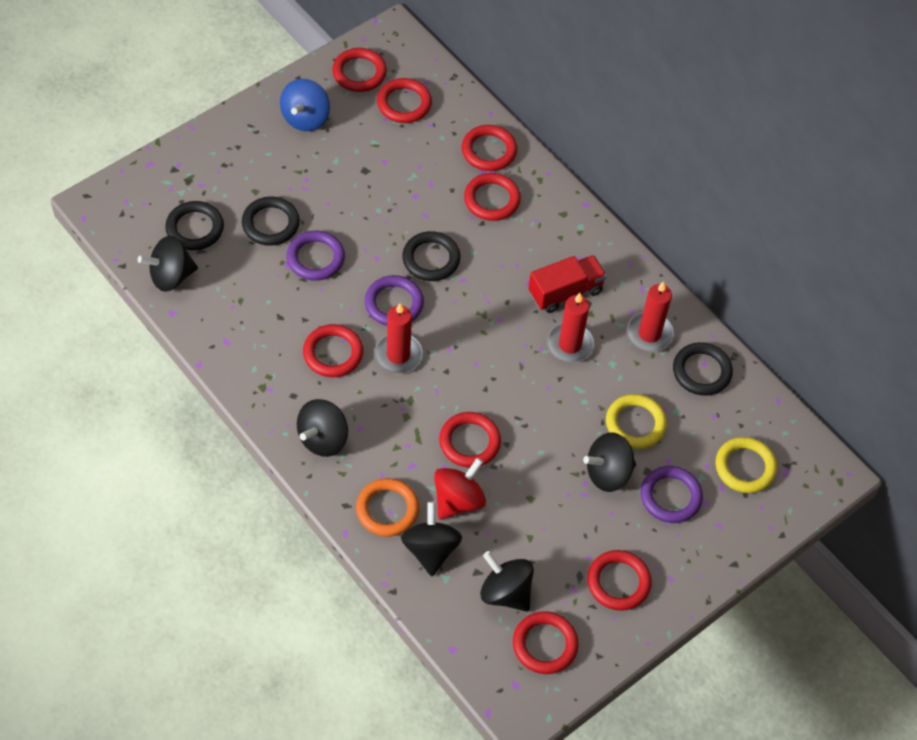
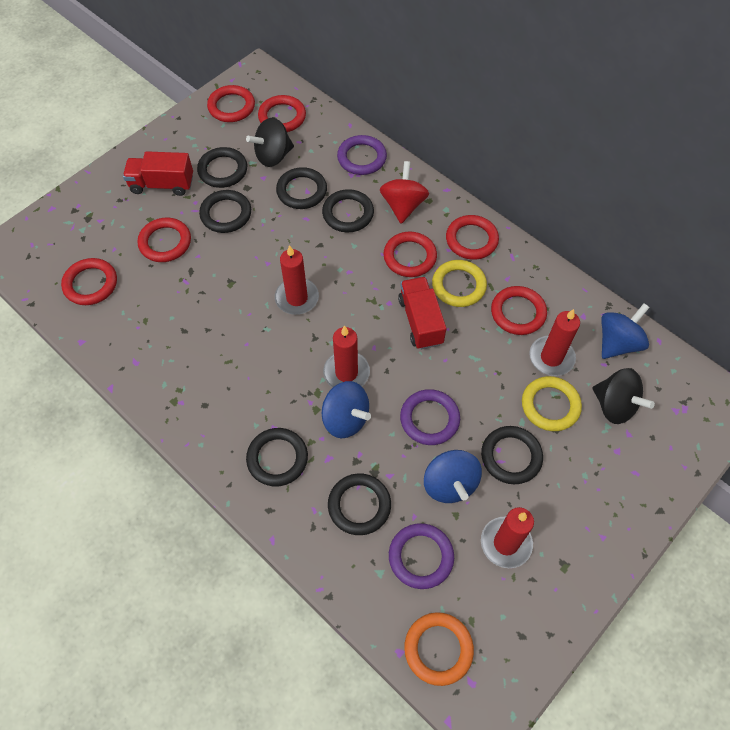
black ring: 4 -> 7
black spinning top: 5 -> 2
blue spinning top: 1 -> 3
red candle: 3 -> 4
red ring: 8 -> 7
red truck: 1 -> 2

